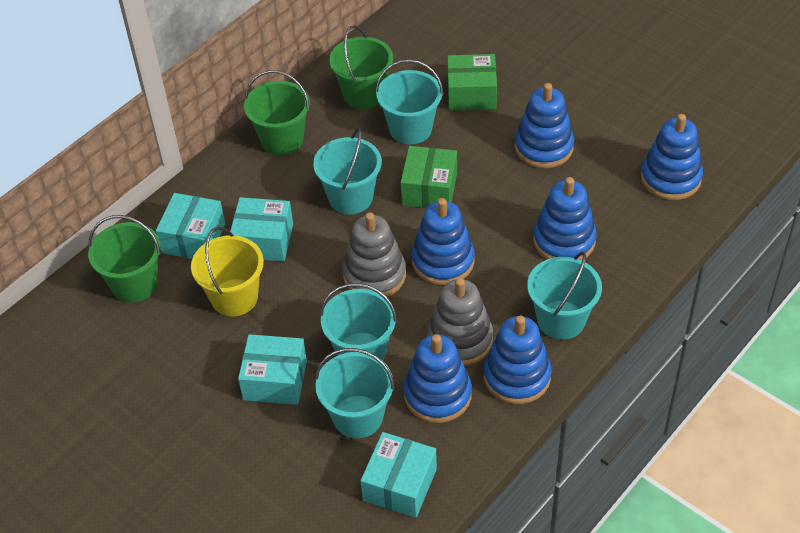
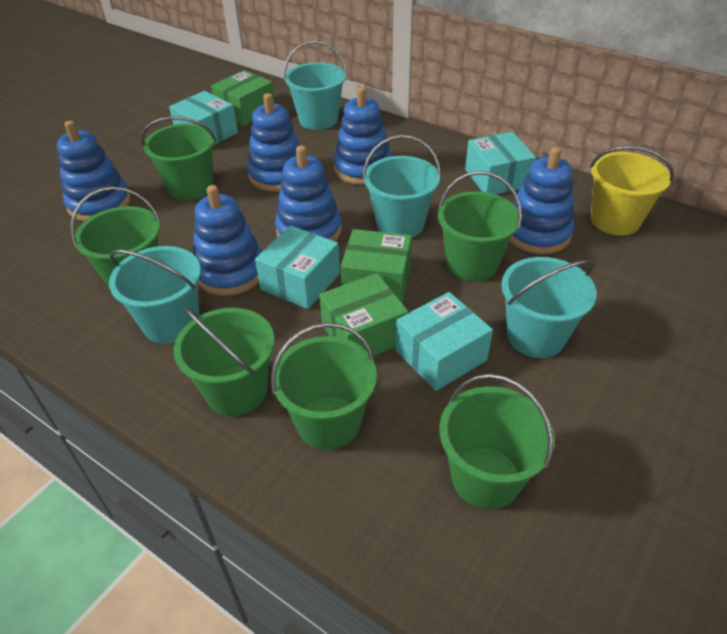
green box: 2 -> 3
green bucket: 3 -> 6
grey stacking toy: 2 -> 0
turquoise bucket: 5 -> 4

